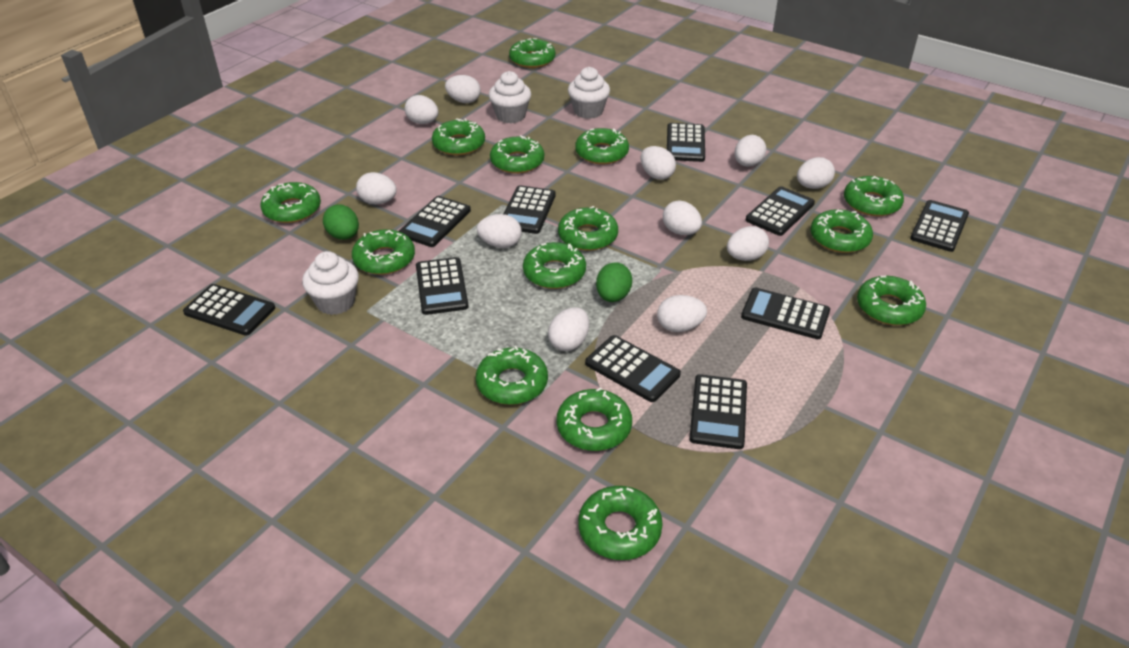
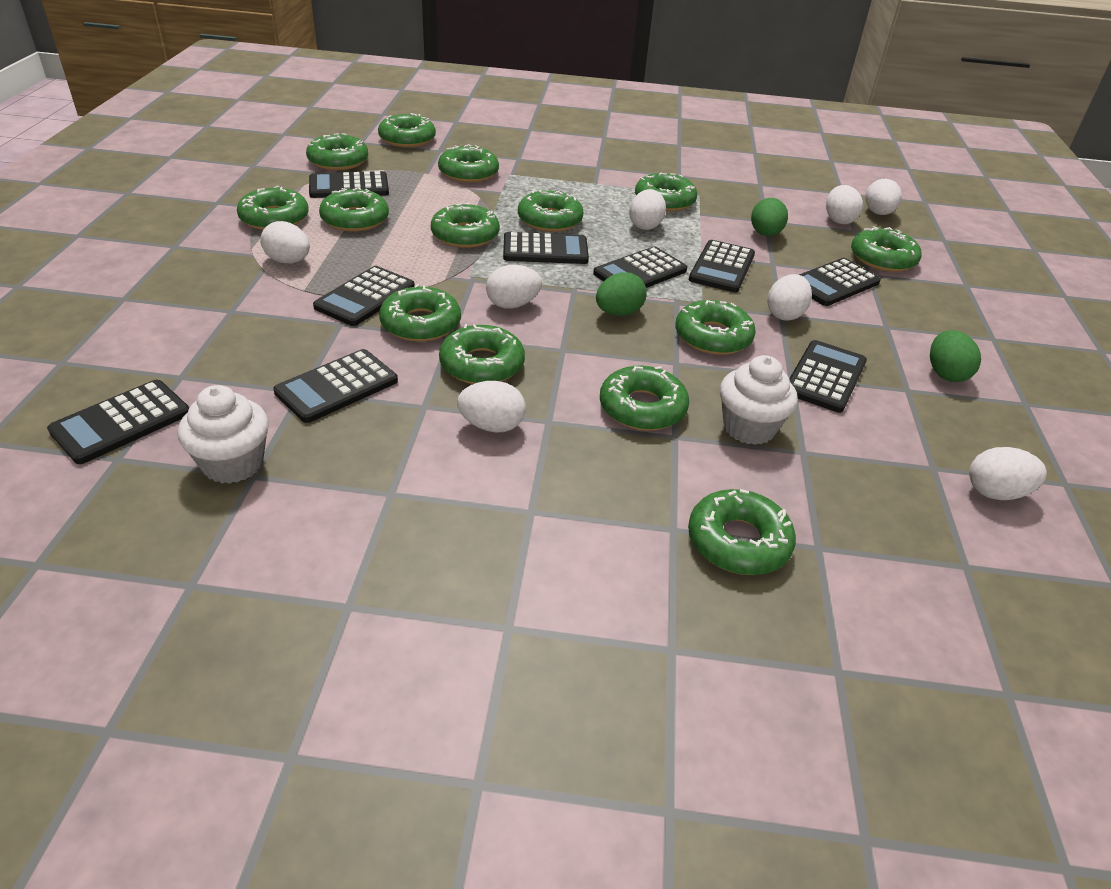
black calculator: 10 -> 9
green egg: 2 -> 3
white cupcake: 3 -> 2
white egg: 11 -> 8

